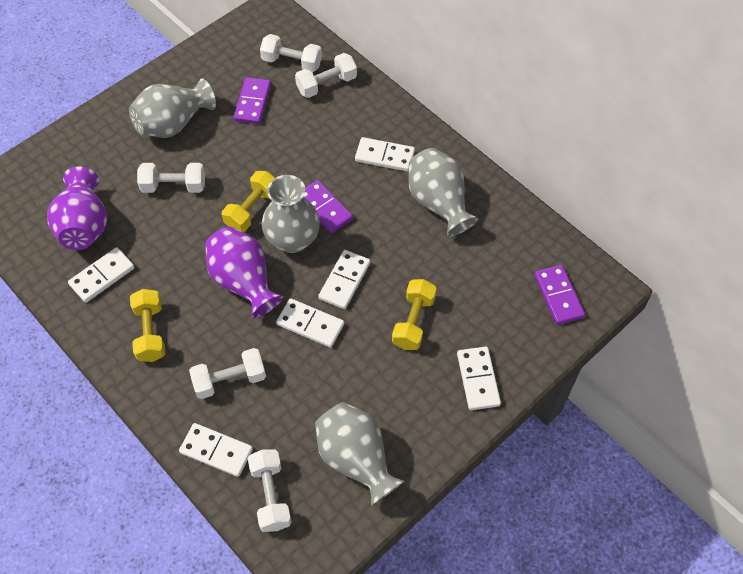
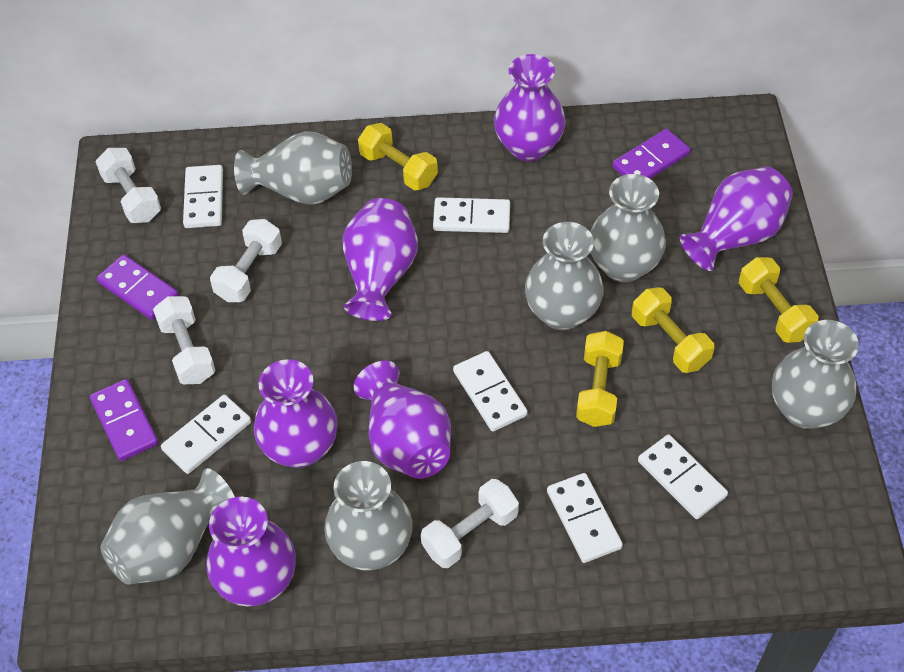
grey vase: 4 -> 6
purple vase: 2 -> 6
white dumbbell: 5 -> 4
yellow dumbbell: 3 -> 4

